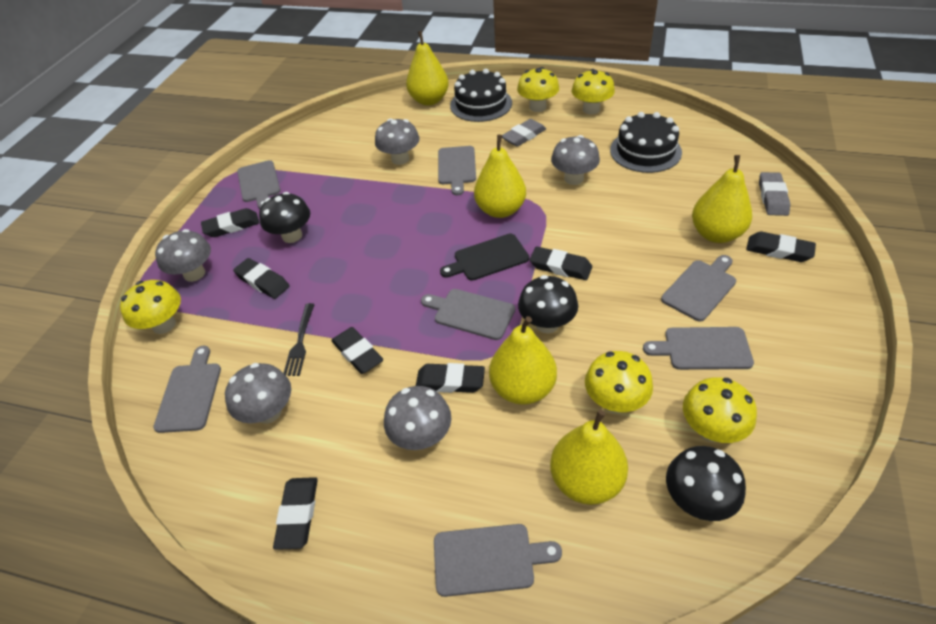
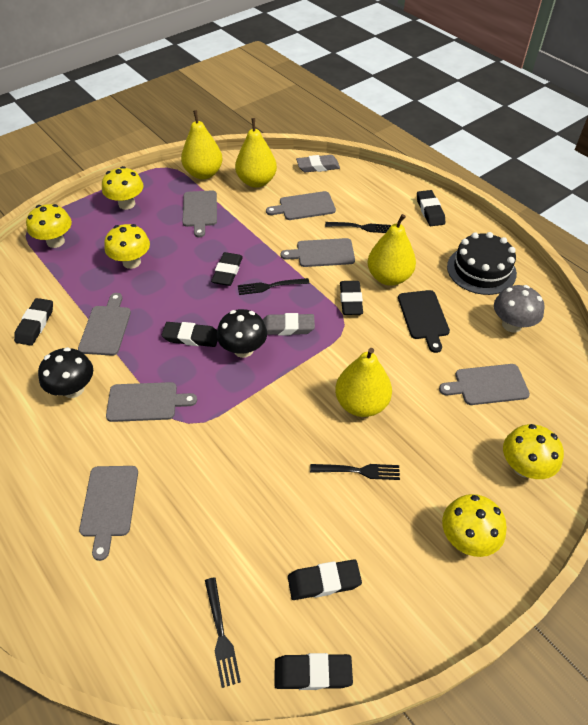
black cake: 2 -> 1
black fork: 1 -> 4
black mushroom: 3 -> 2
grey mushroom: 5 -> 1
yellow pear: 5 -> 4

